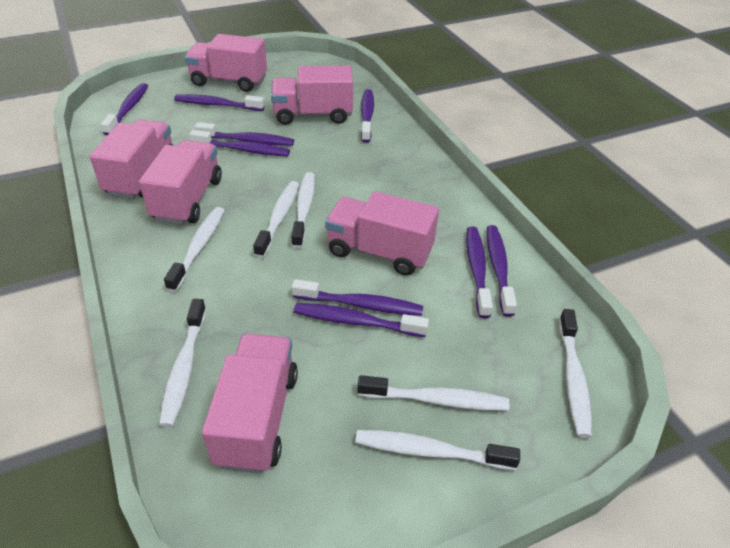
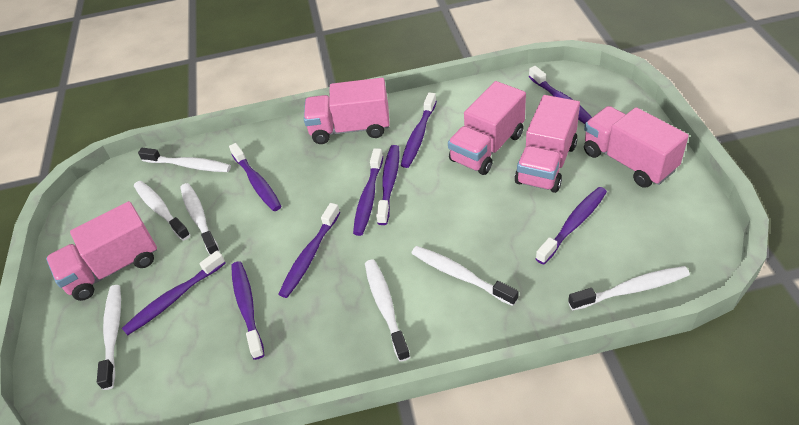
pink truck: 6 -> 5

